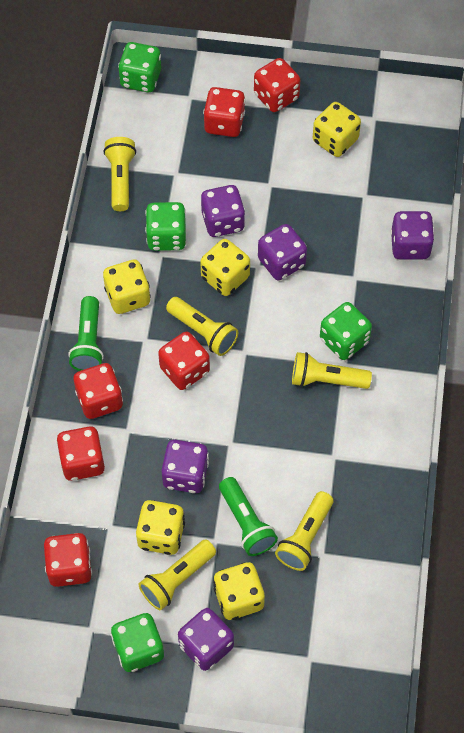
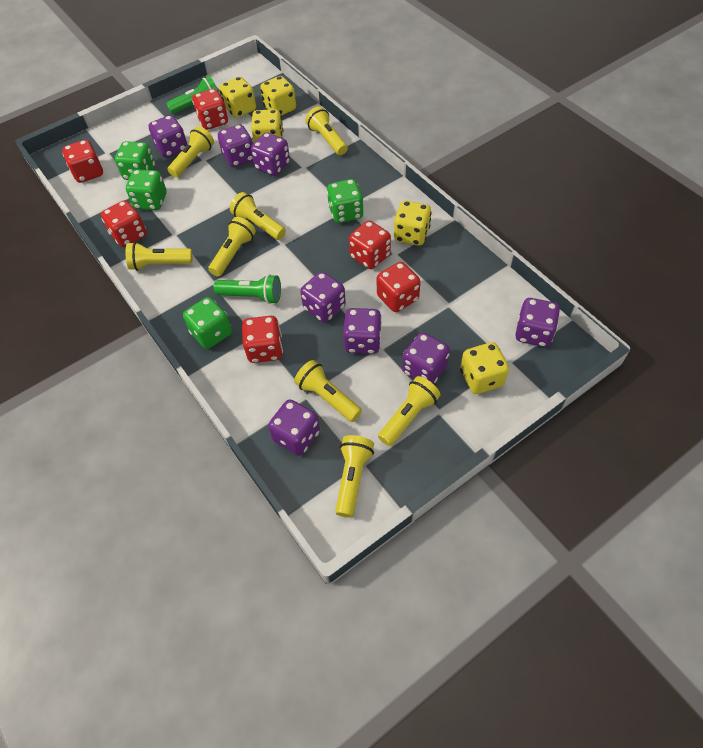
purple dice: 5 -> 8
yellow flashlight: 5 -> 8

